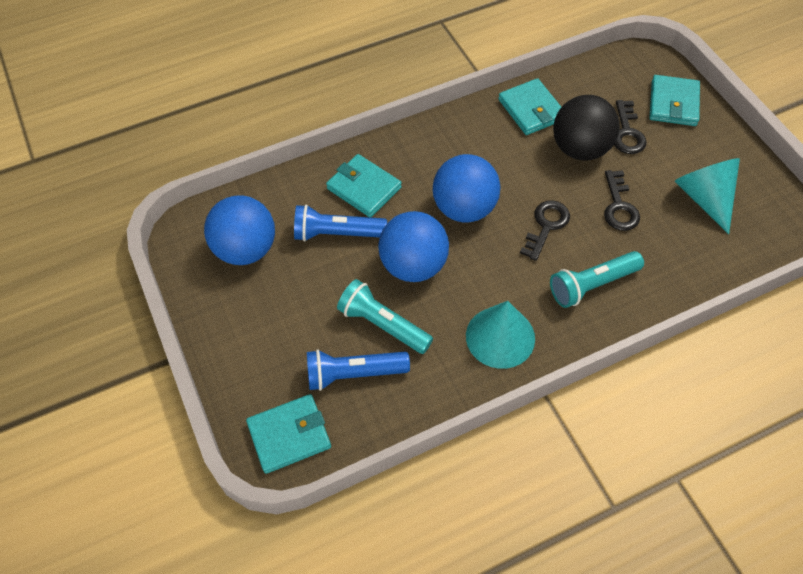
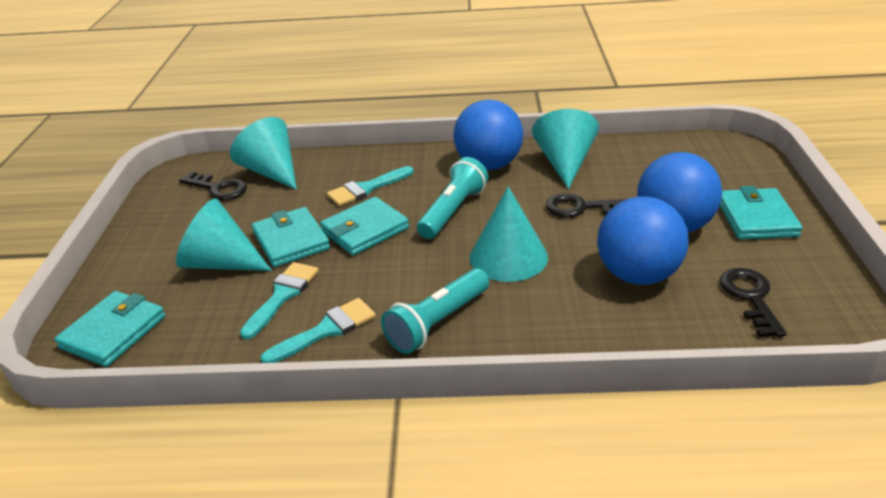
black ball: 1 -> 0
blue flashlight: 2 -> 0
turquoise brush: 0 -> 3
turquoise cone: 2 -> 4

